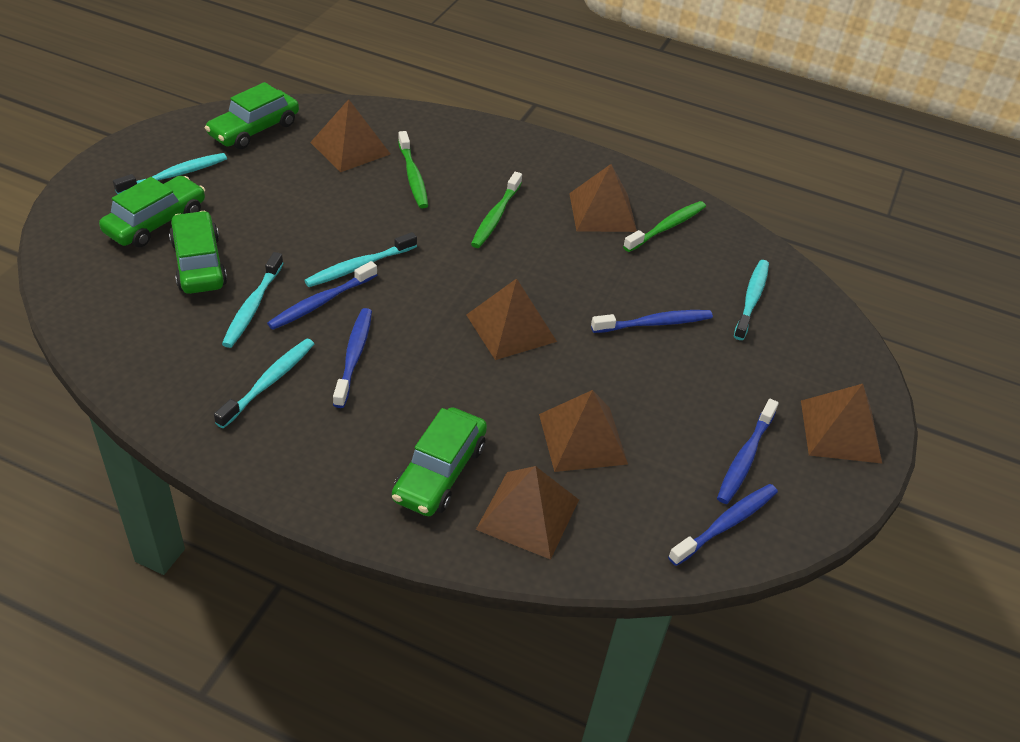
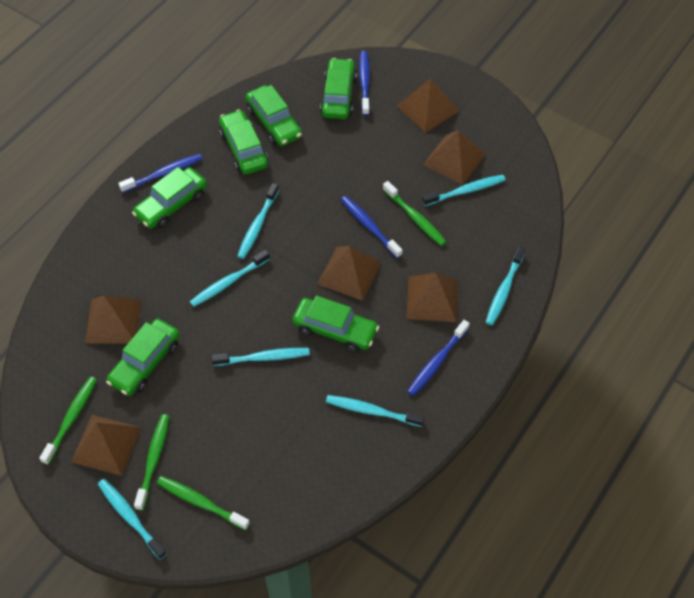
blue toothbrush: 5 -> 4
green car: 4 -> 6
green toothbrush: 3 -> 4
turquoise toothbrush: 5 -> 7

